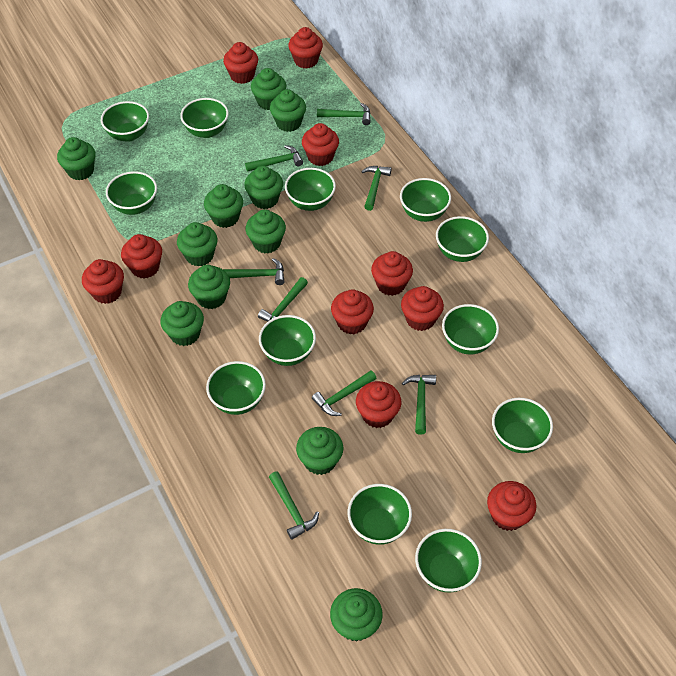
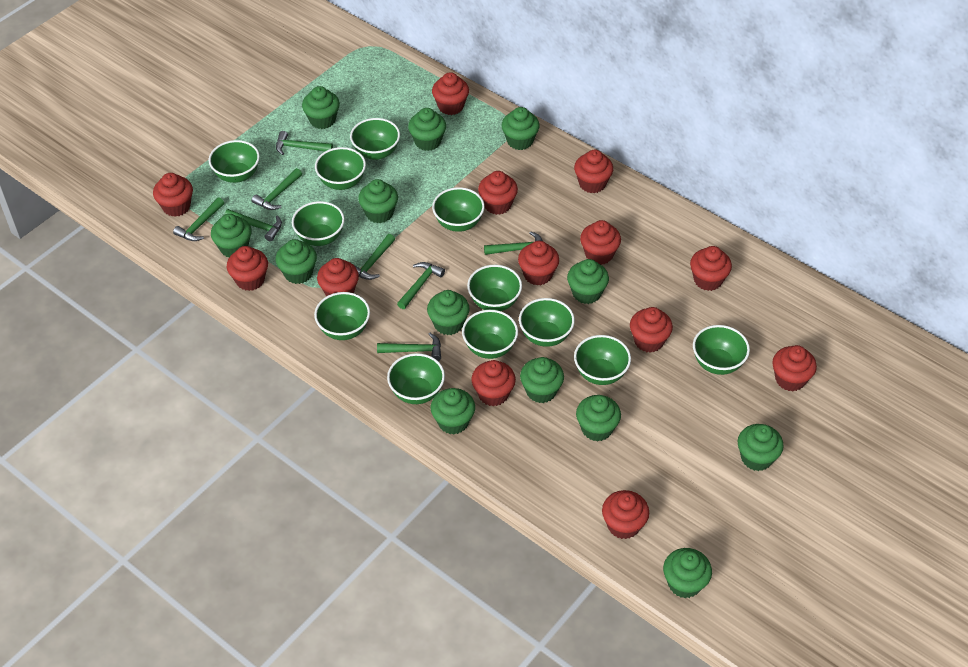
green cupcake: 11 -> 13
red cupcake: 10 -> 13

